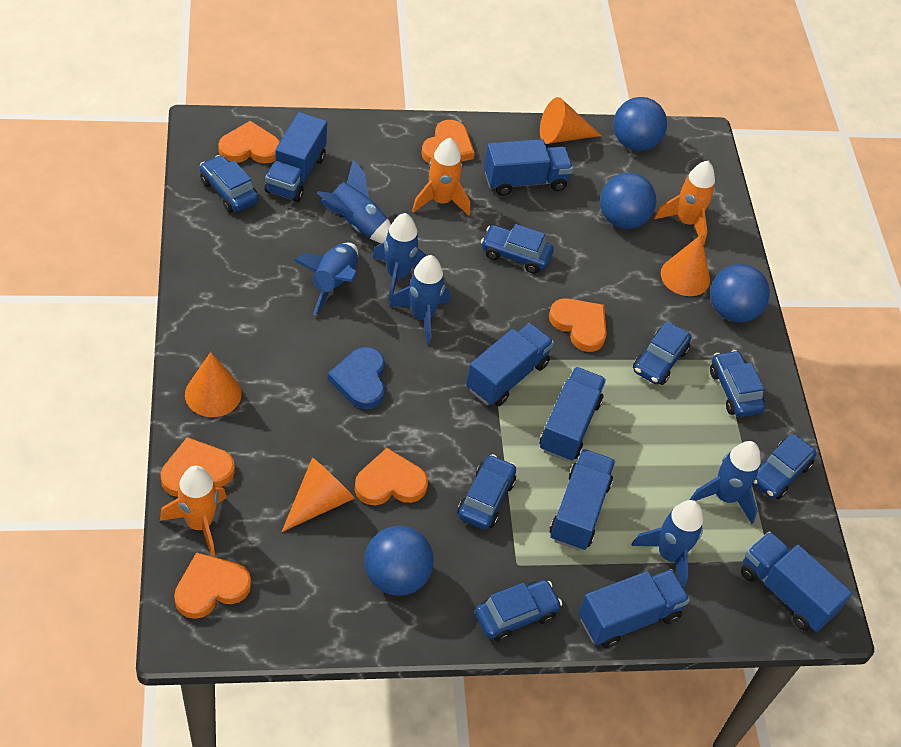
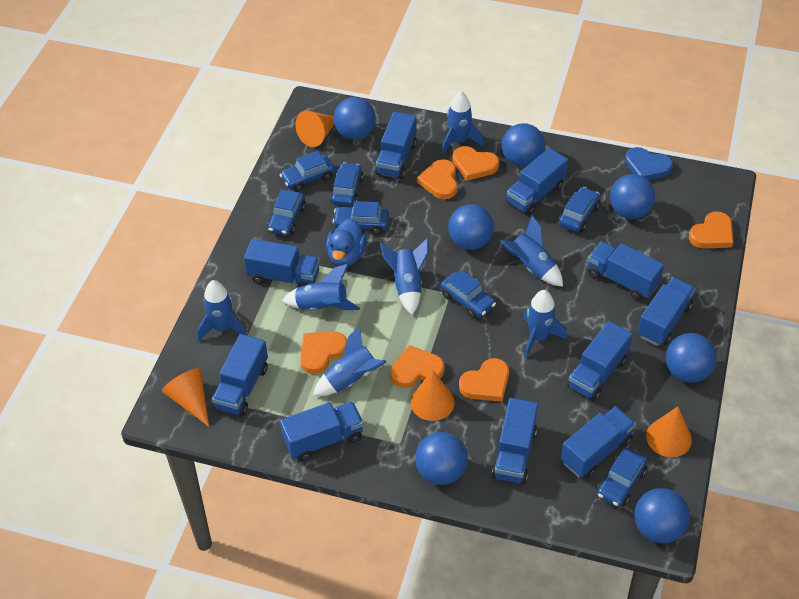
blue ball: 4 -> 7
blue duck: 0 -> 1
blue rocket: 6 -> 7
blue truck: 7 -> 10
orange rocket: 3 -> 0

